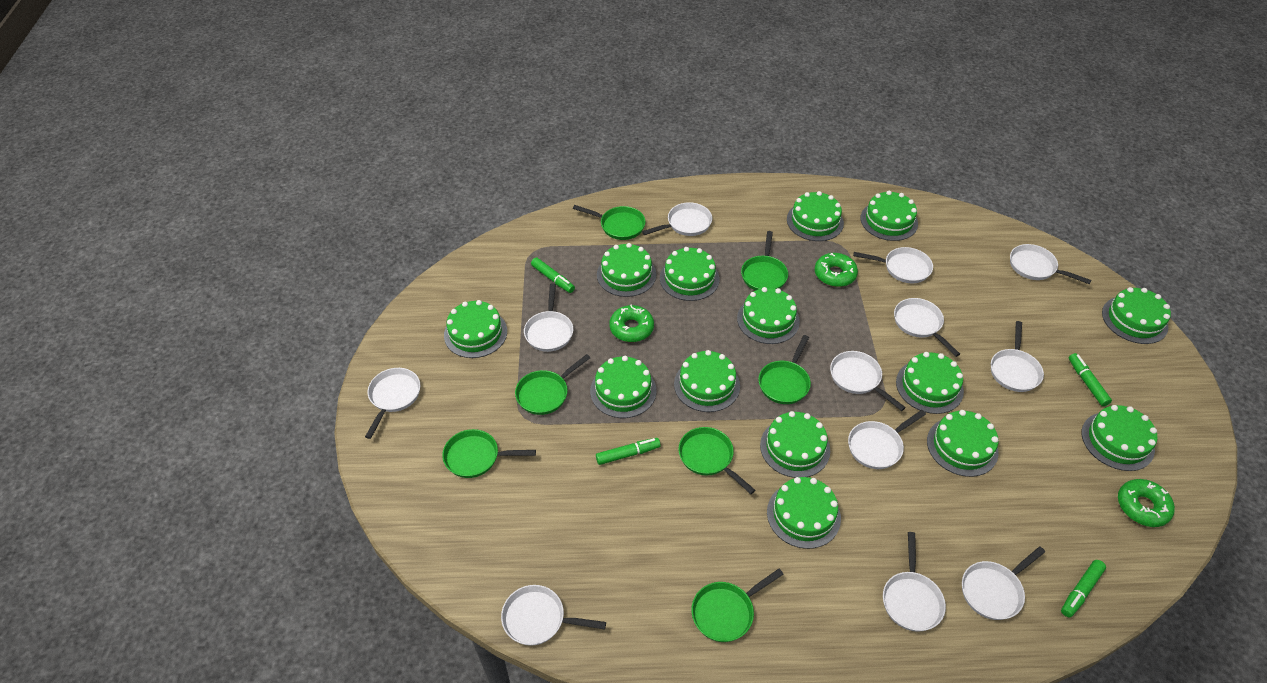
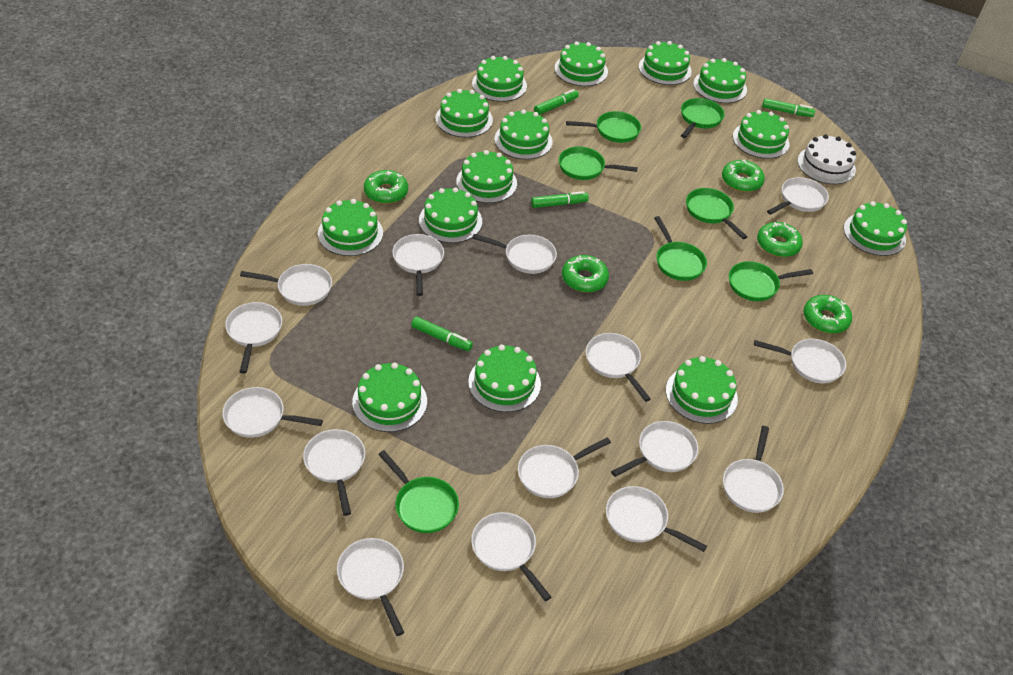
green donut: 3 -> 5
white cake: 0 -> 1
white pan: 12 -> 15

